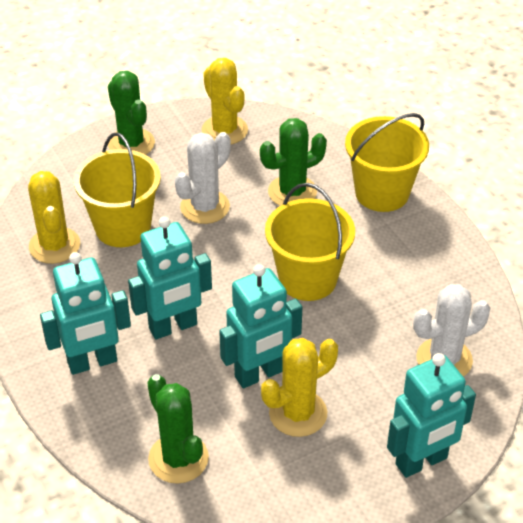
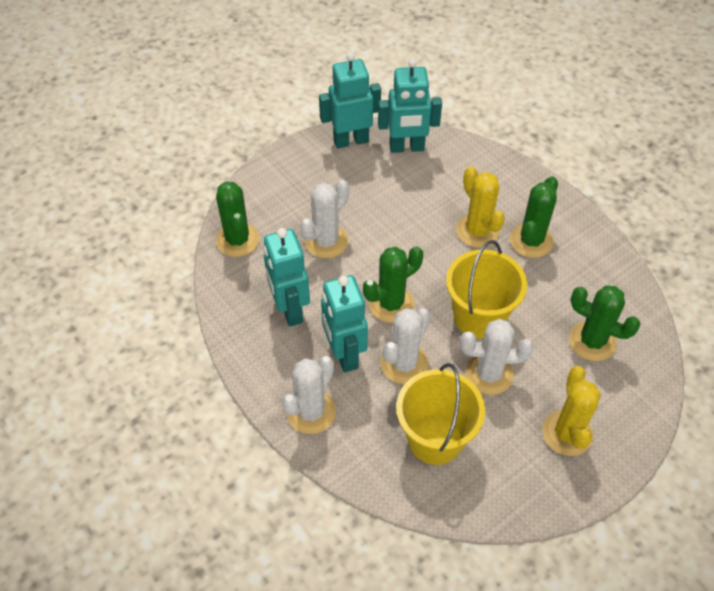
green cactus: 3 -> 4
white cactus: 2 -> 4
yellow bucket: 3 -> 2
yellow cactus: 3 -> 2

